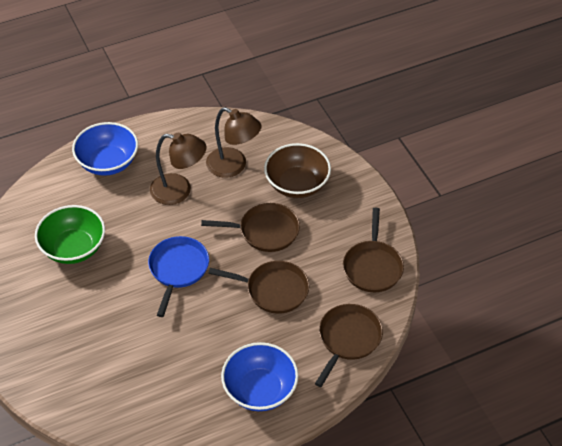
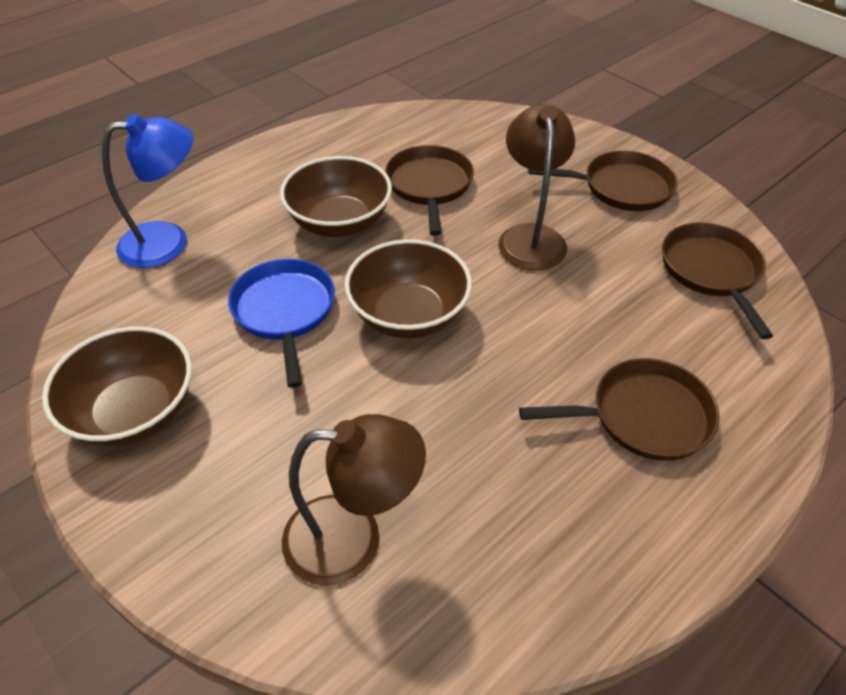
blue bowl: 2 -> 0
blue lamp: 0 -> 1
brown bowl: 1 -> 3
green bowl: 1 -> 0

